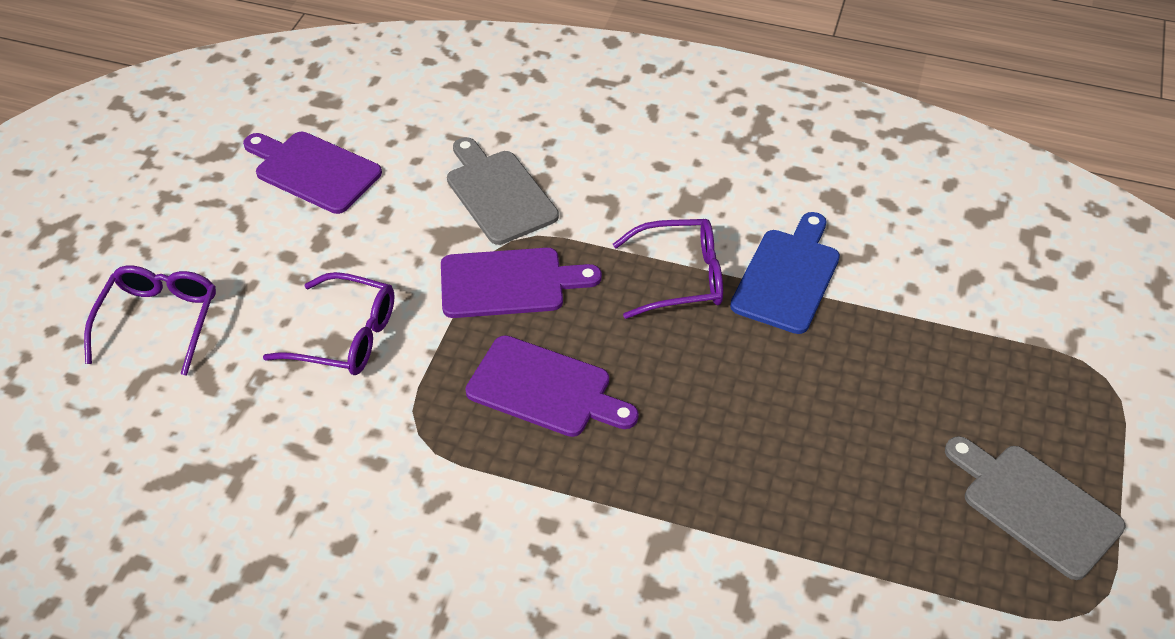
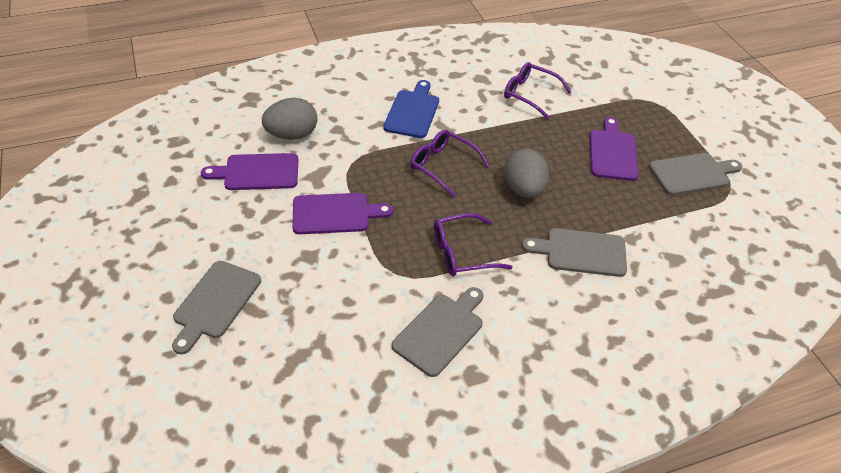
grey cutting board: 2 -> 4
grey egg: 0 -> 2

